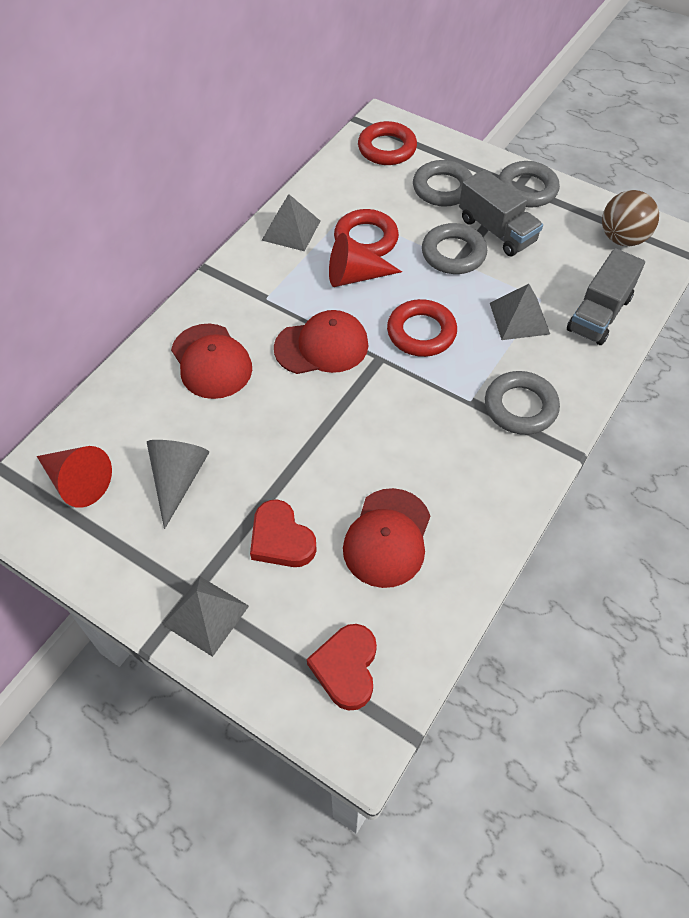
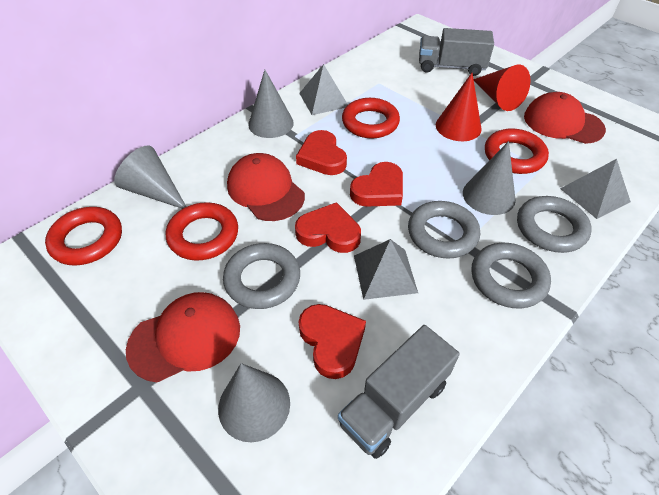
brown ball: 1 -> 0
grey cone: 1 -> 4
red heart: 2 -> 4
red ring: 3 -> 4

